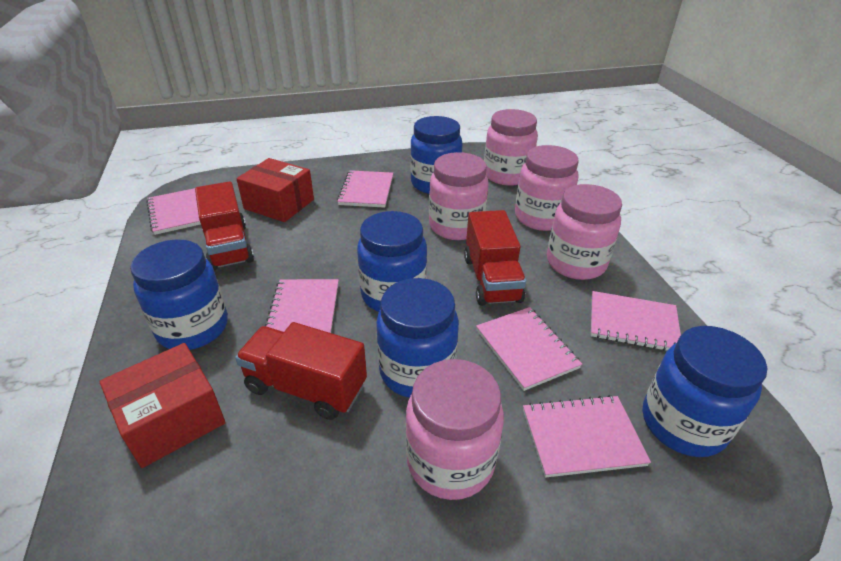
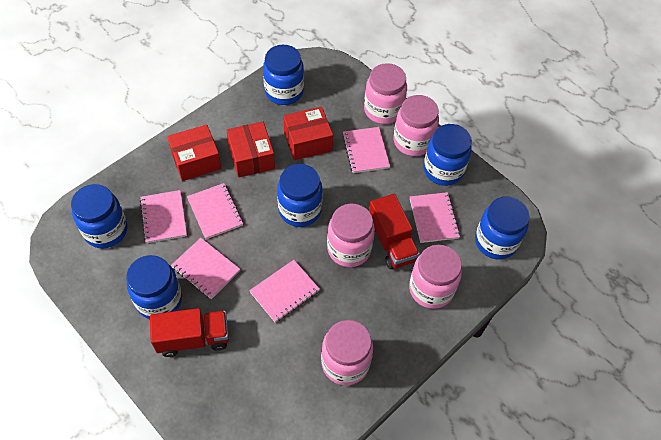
blue jar: 5 -> 6
red box: 2 -> 3
red truck: 3 -> 2

